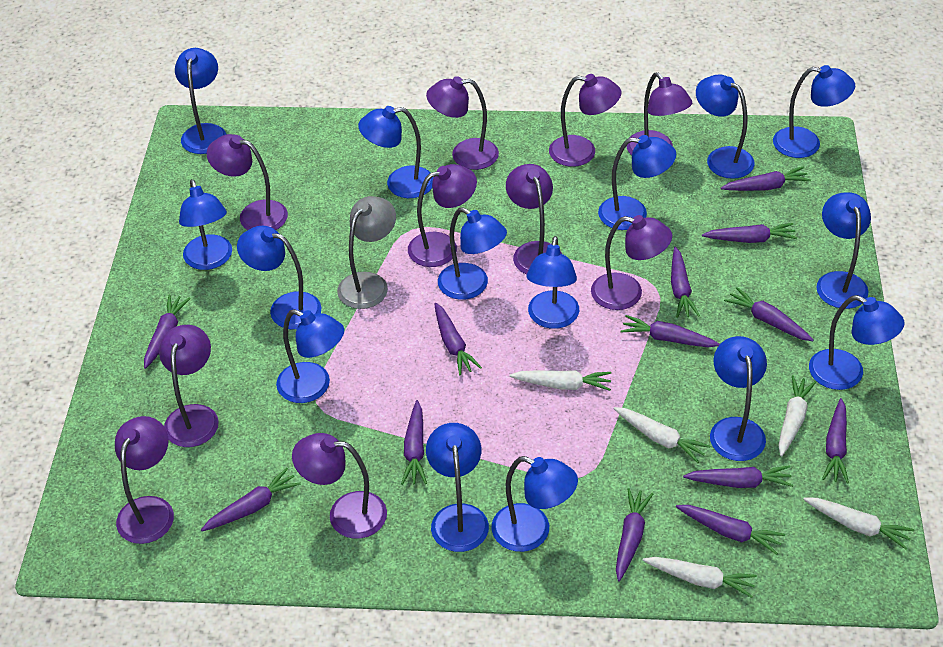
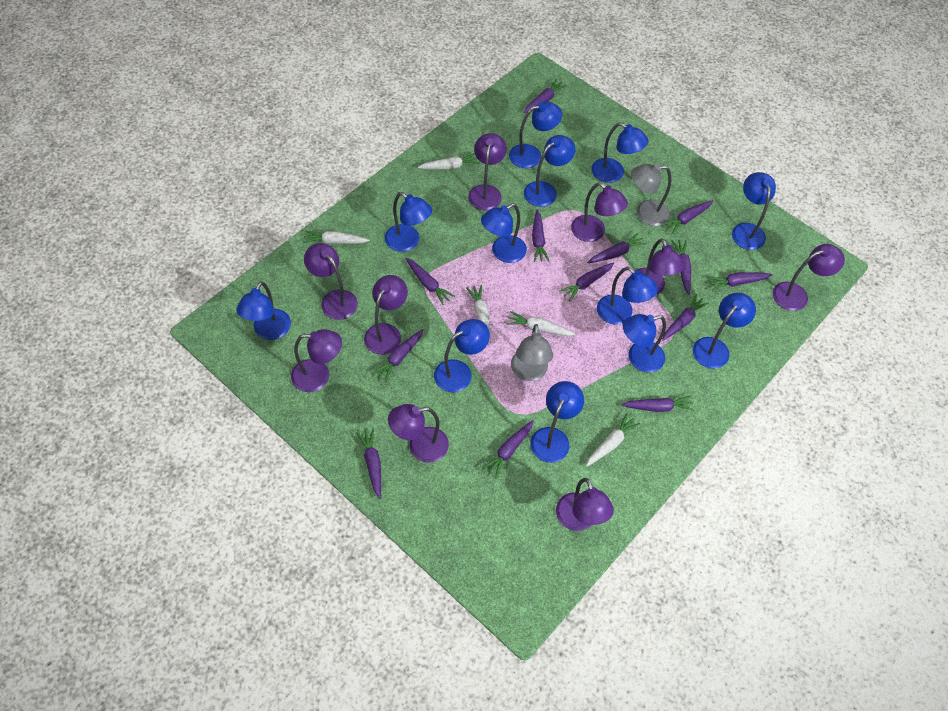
blue lamp: 15 -> 12
grey lamp: 1 -> 2
purple lamp: 10 -> 9

